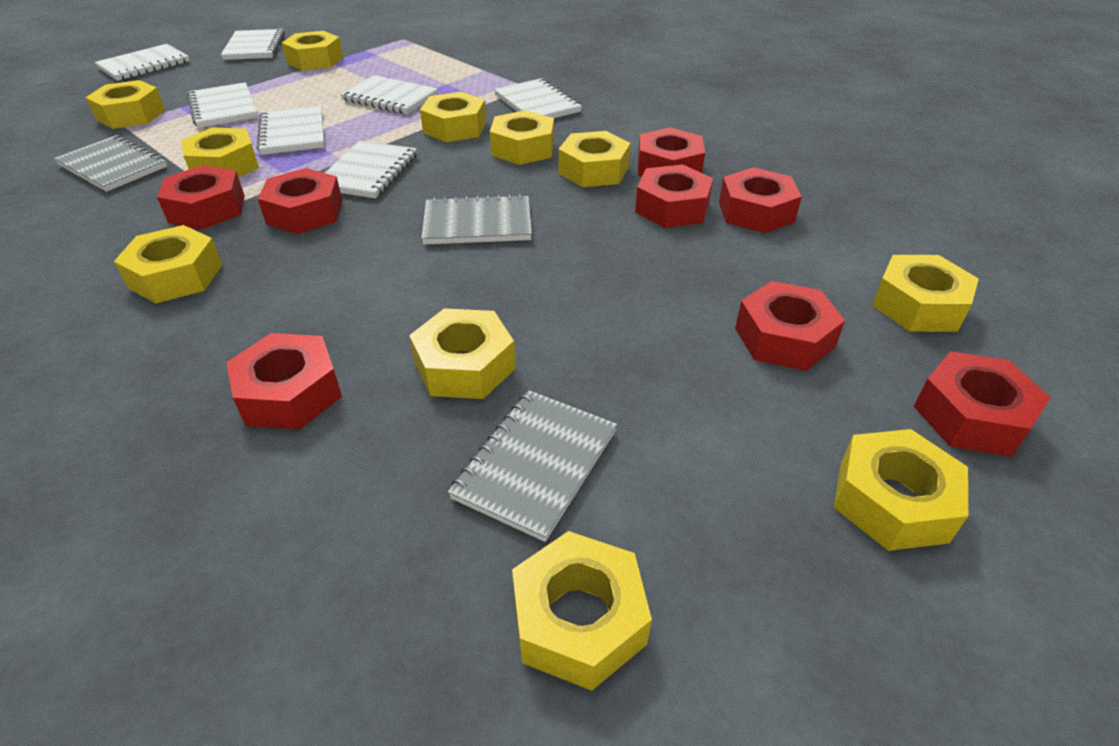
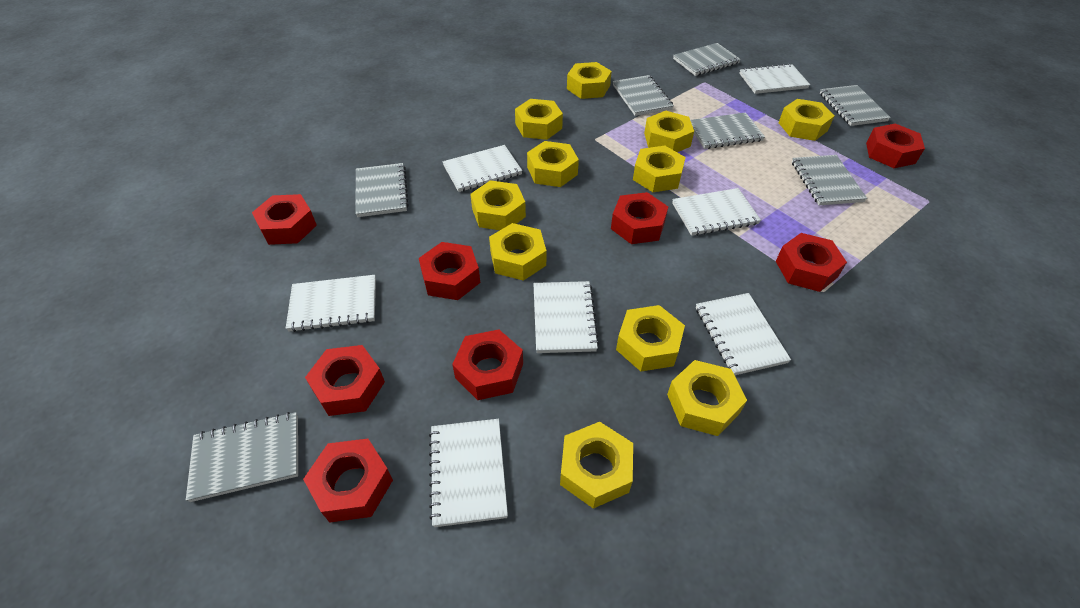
grey notebook: 3 -> 7

